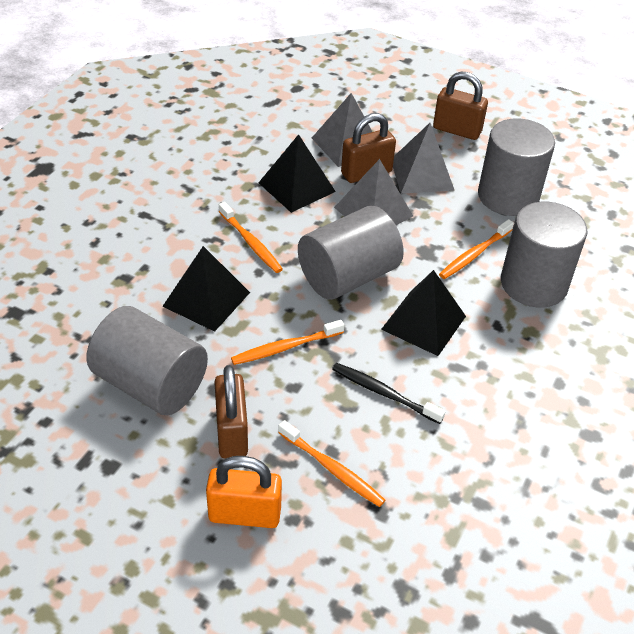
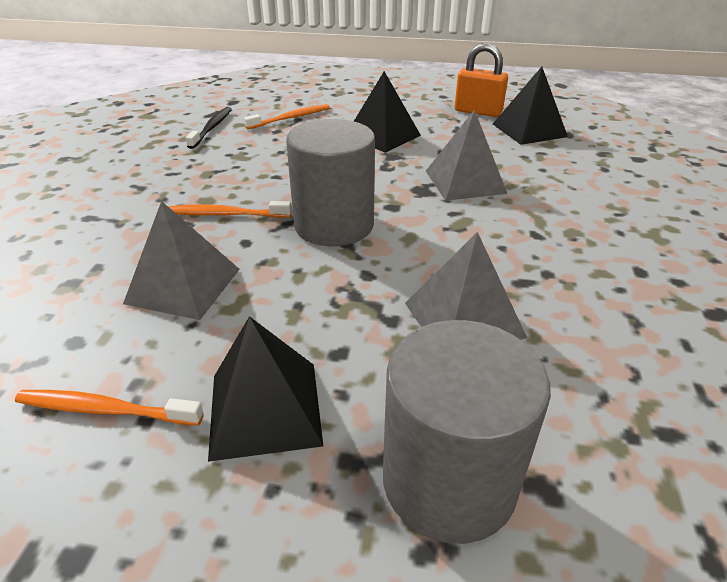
brown padlock: 3 -> 0
grey cylinder: 4 -> 2
orange toothbrush: 4 -> 3

